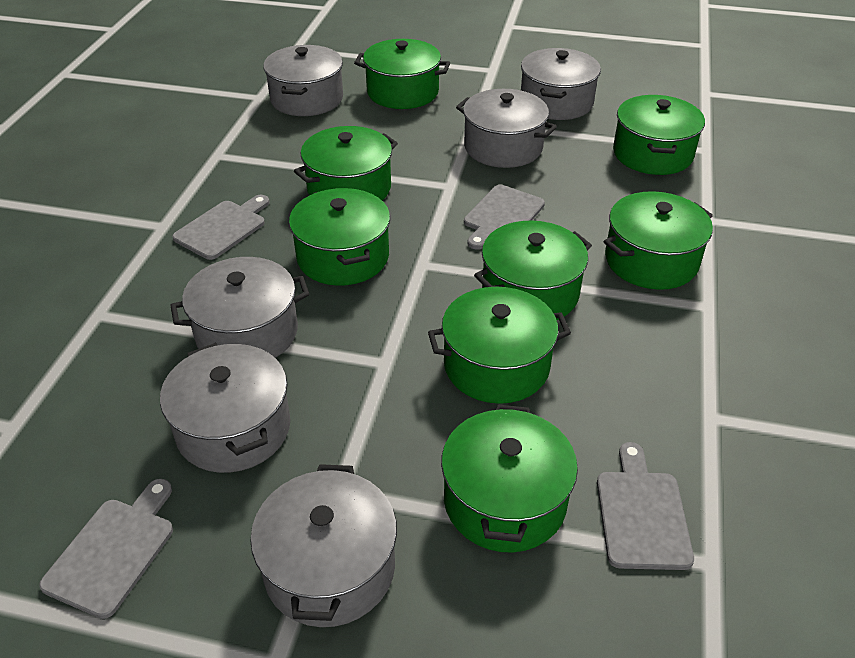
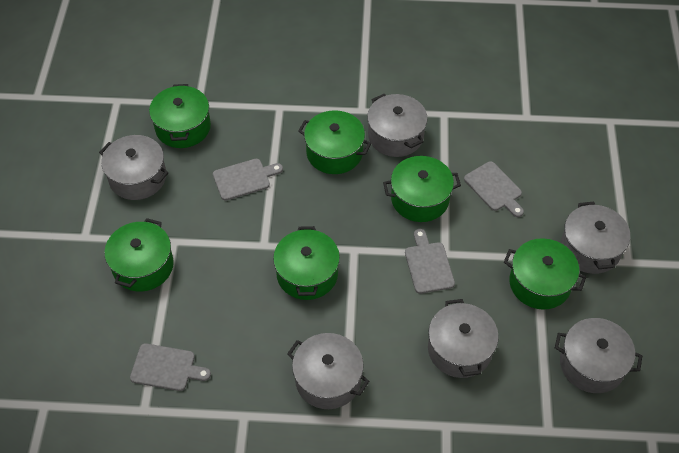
green pot: 8 -> 6

